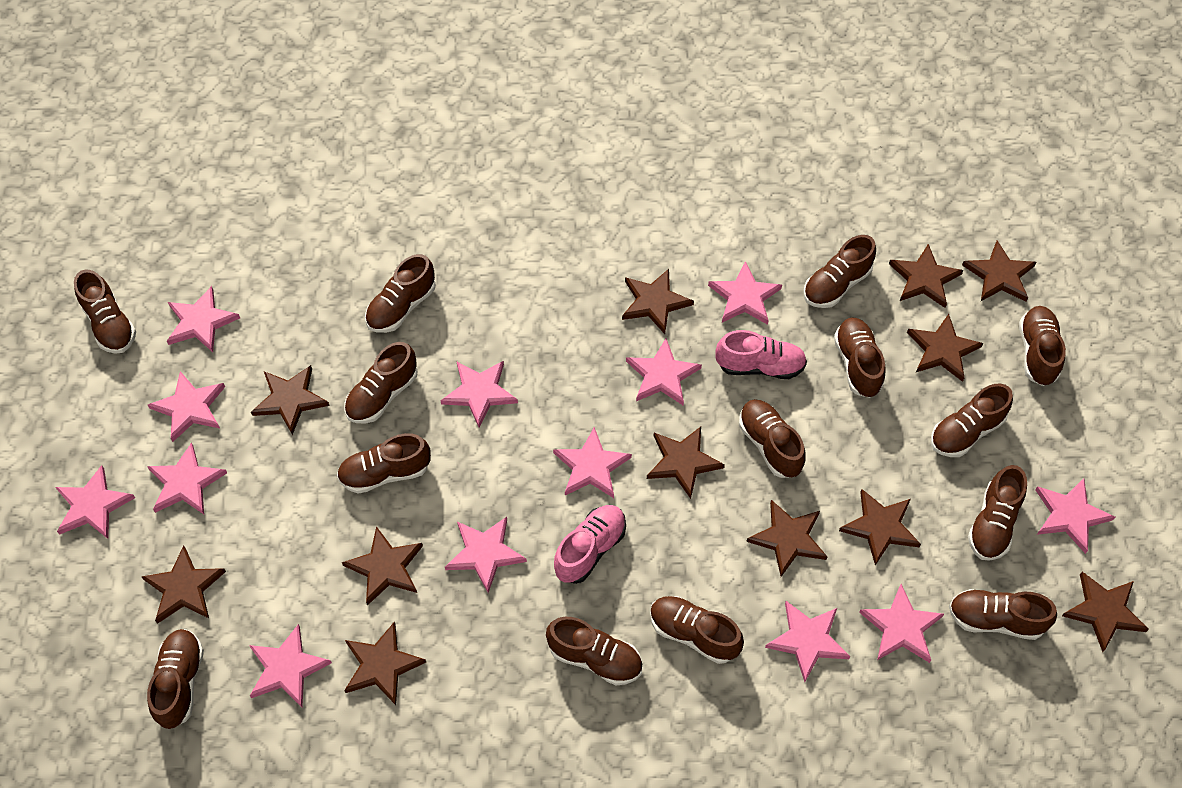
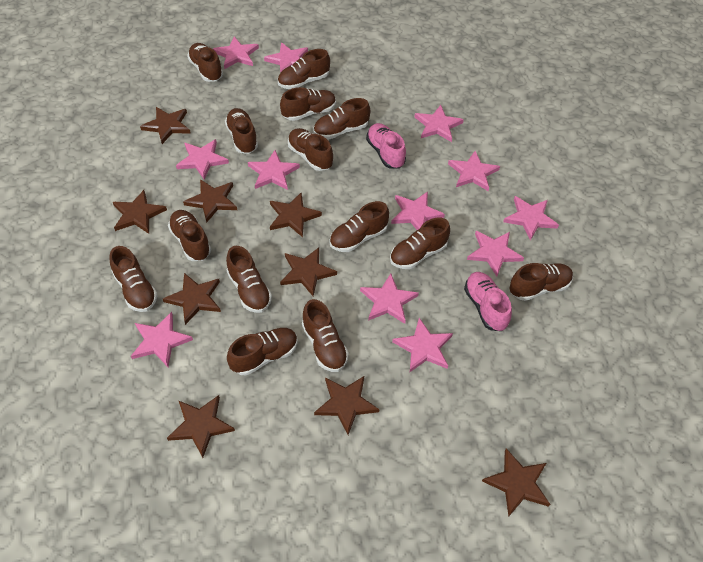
brown star: 12 -> 9
pink star: 13 -> 12

